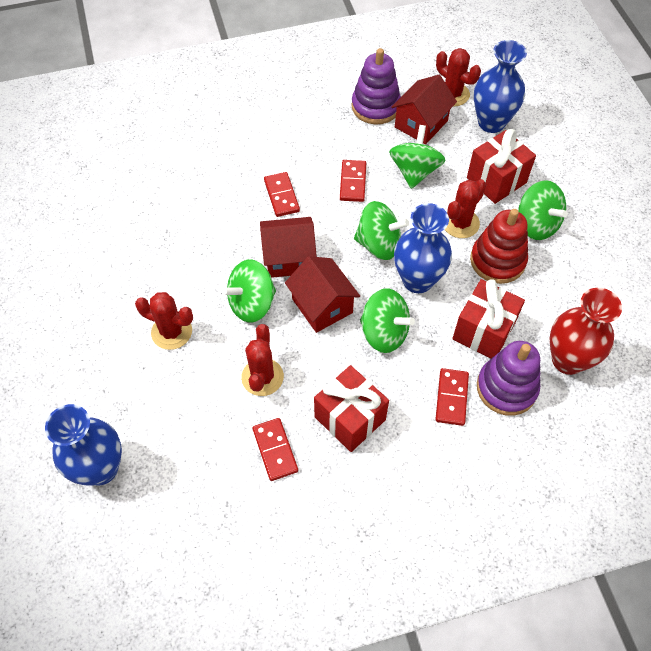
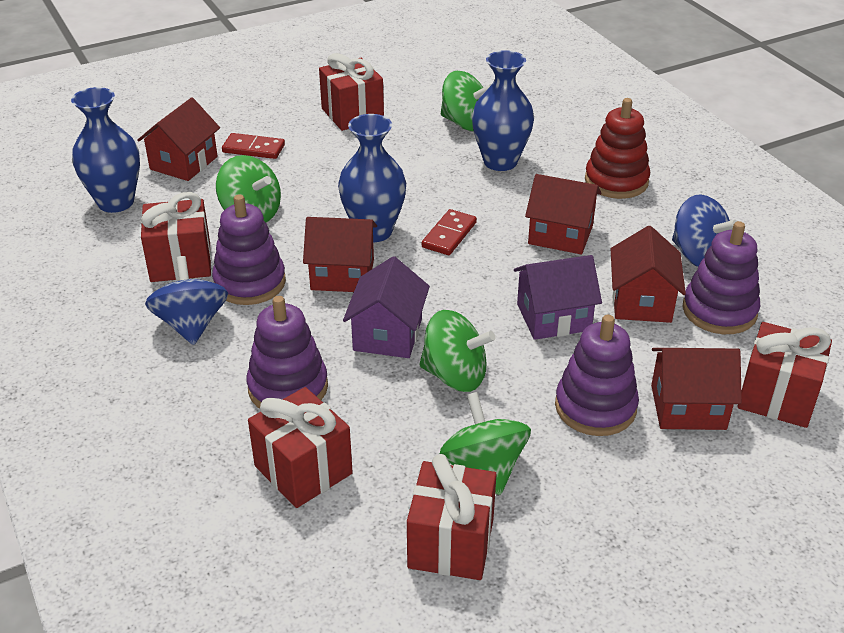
blue spinning top: 0 -> 2
green spinning top: 5 -> 4
purple house: 0 -> 2
purple stacking toy: 2 -> 4
red cactus: 4 -> 0
red domino: 4 -> 2
red gift: 3 -> 5
red house: 3 -> 5
red vase: 1 -> 0

